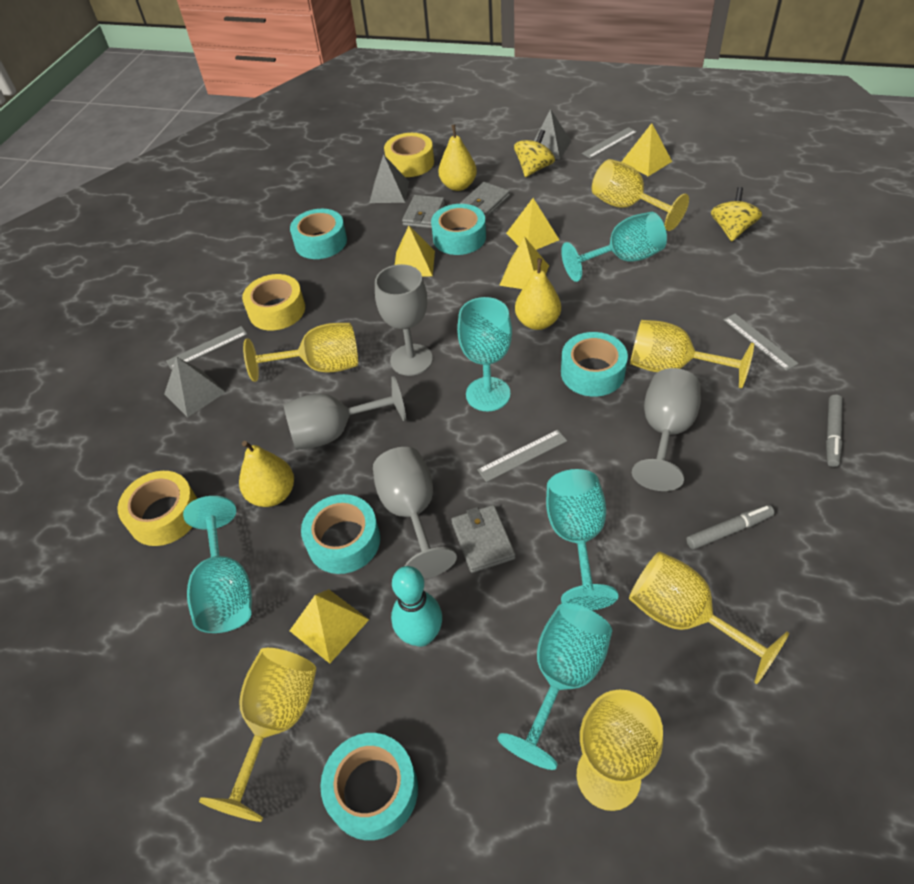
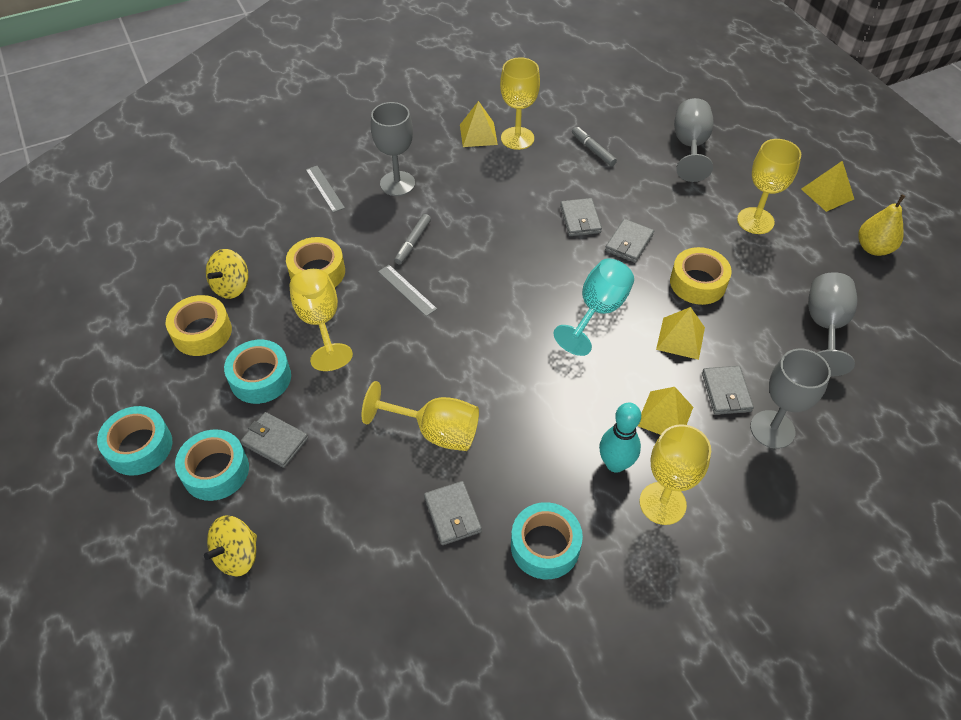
grey pyramid: 3 -> 0
grey ruler: 4 -> 2
grey wallet: 3 -> 5
turquoise goblet: 5 -> 1
turquoise tape: 5 -> 4
yellow goblet: 6 -> 5
yellow pear: 3 -> 1
yellow pyramid: 5 -> 4

